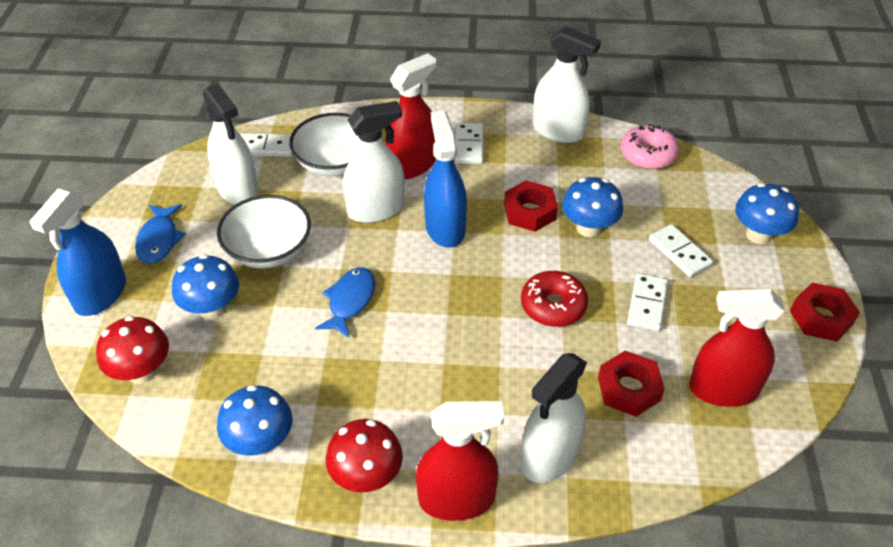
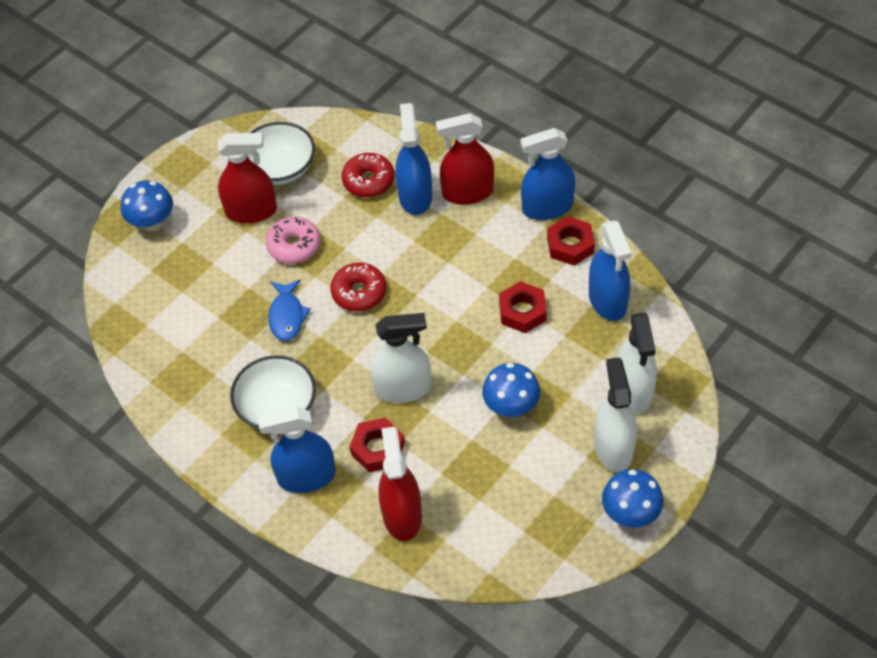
blue fish: 2 -> 1
blue mushroom: 4 -> 3
blue spray bottle: 2 -> 4
red donut: 1 -> 2
red mushroom: 2 -> 0
white domino: 4 -> 0
white spray bottle: 4 -> 3

